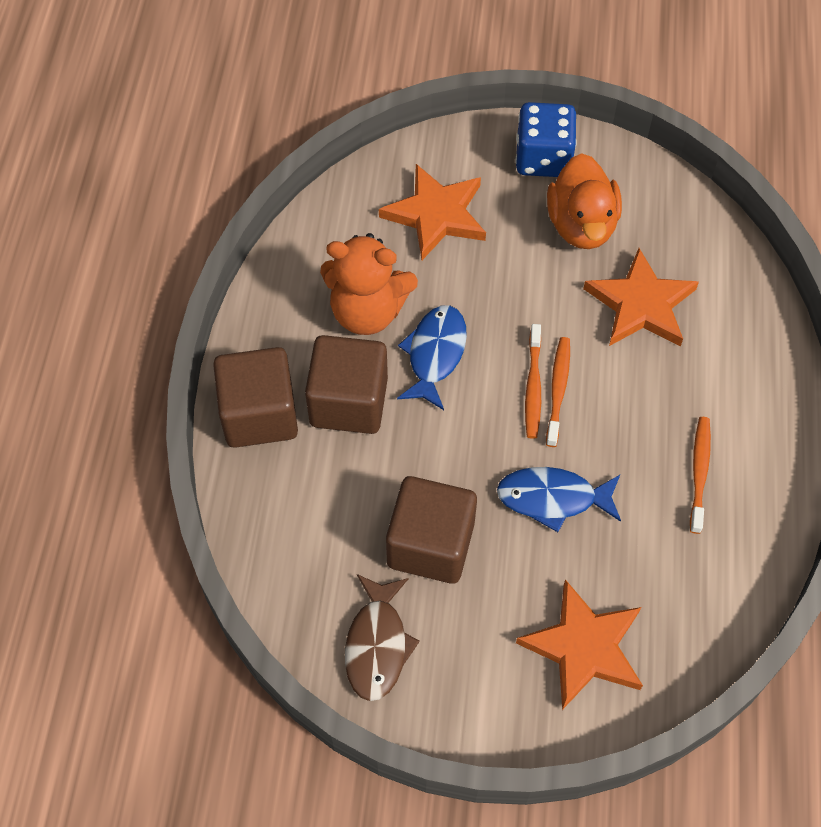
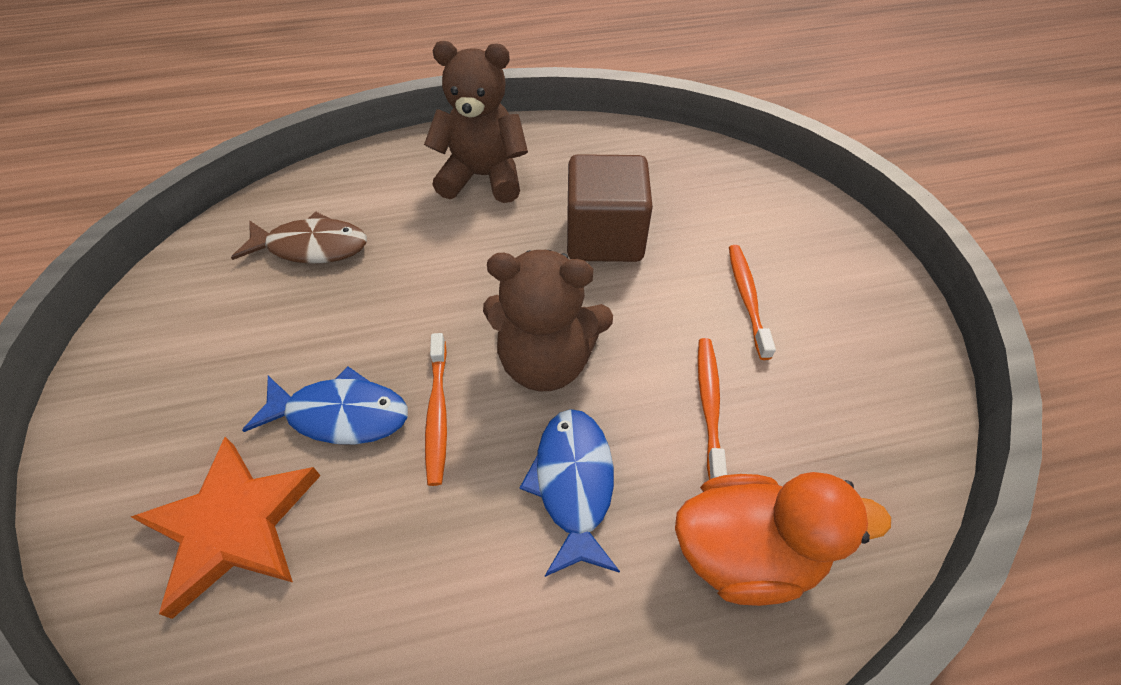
blue dice: 1 -> 0
brown cube: 3 -> 1
brown teddy bear: 0 -> 2
orange star: 3 -> 1
orange teddy bear: 1 -> 0

